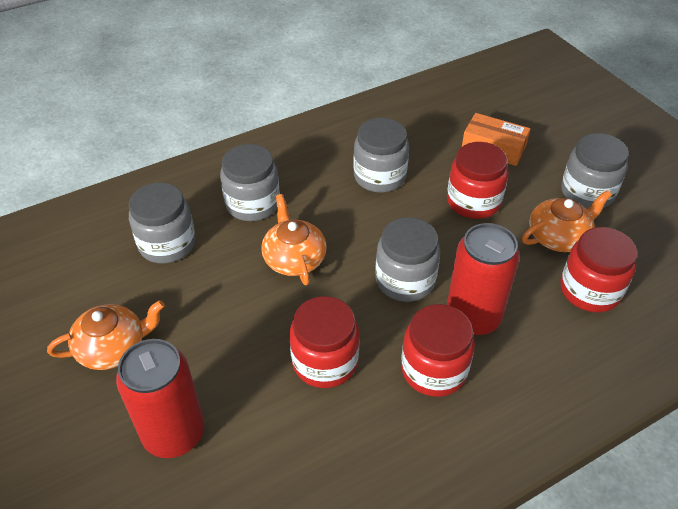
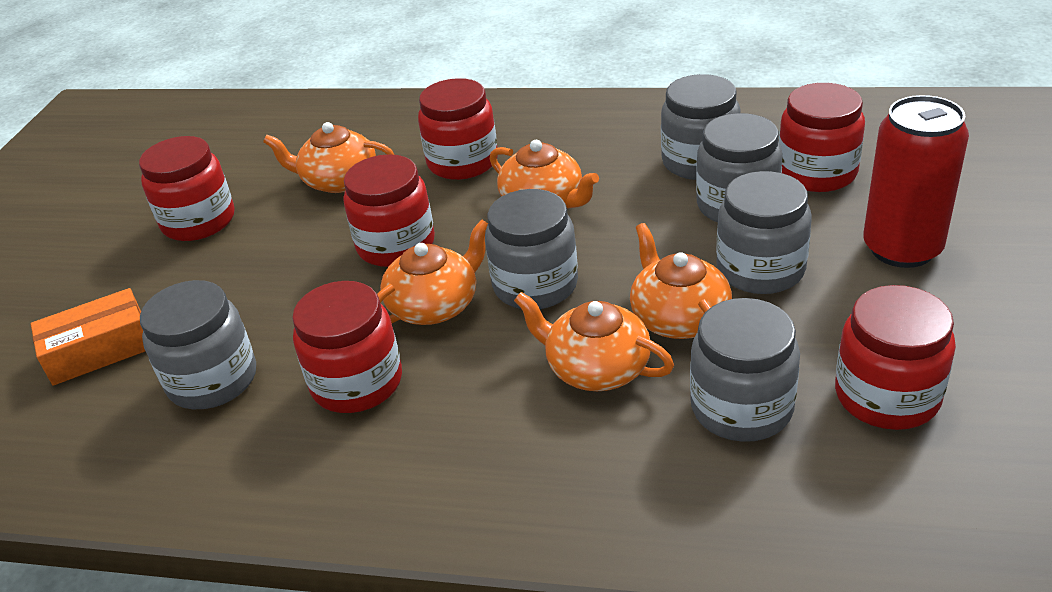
grey jar: 5 -> 6
orange teapot: 3 -> 5
red can: 2 -> 1
red jar: 4 -> 6

